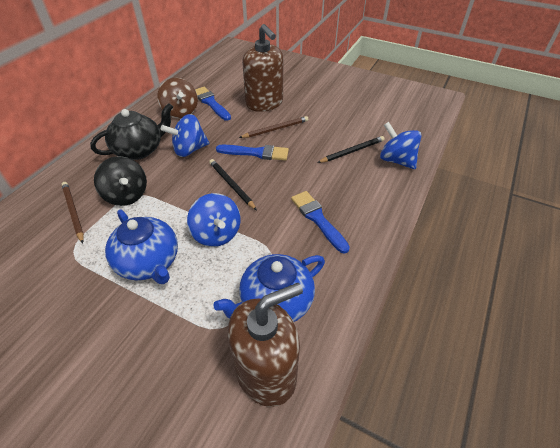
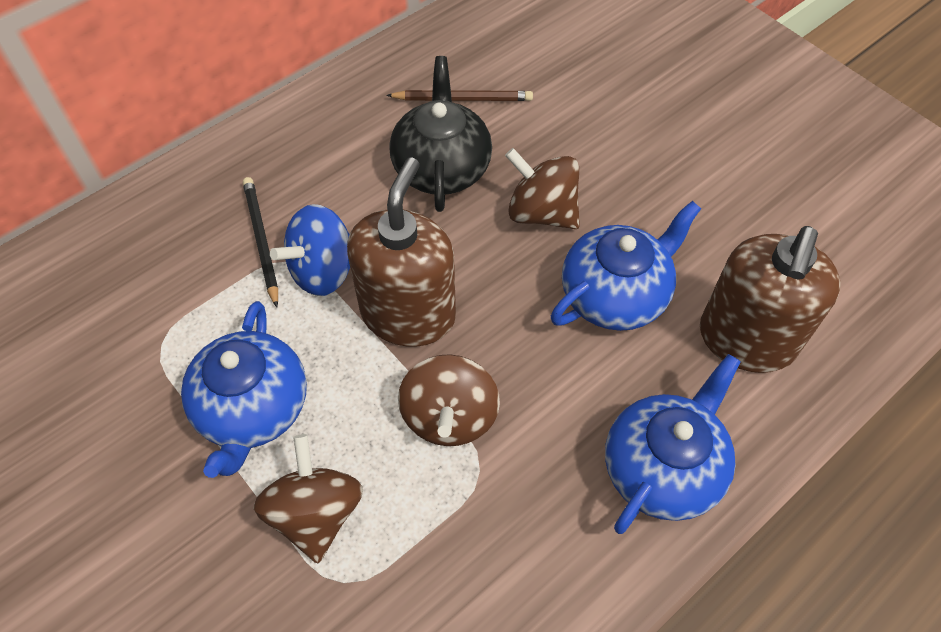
black pencil: 2 -> 1
black spinning top: 1 -> 0
blue brush: 3 -> 0
blue spinning top: 3 -> 1
blue teapot: 2 -> 3
brown pencil: 2 -> 1
brown spinning top: 1 -> 3

